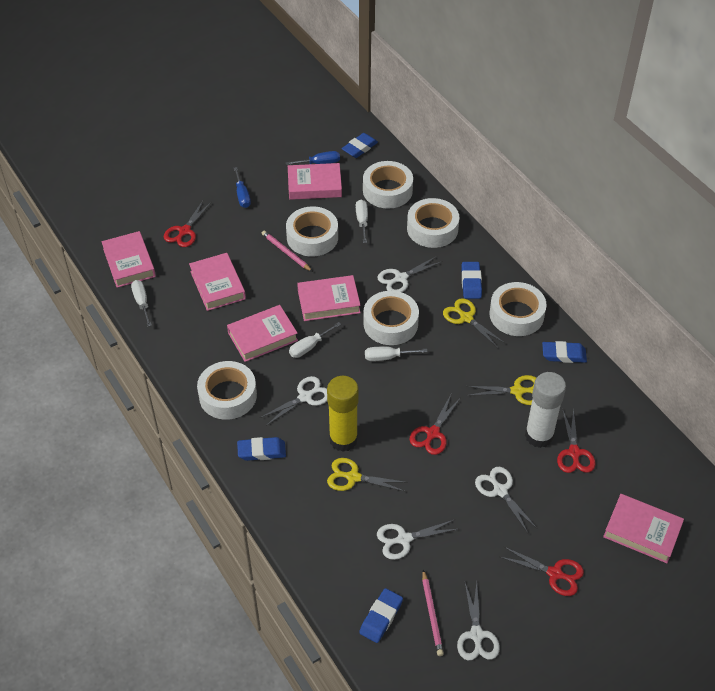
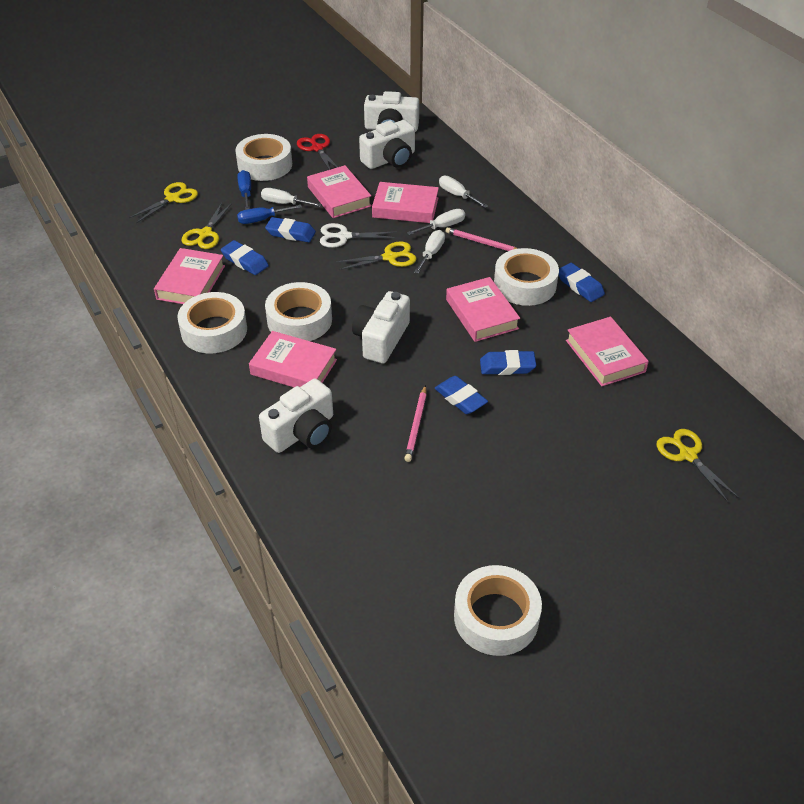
red scissors: 4 -> 1
white camera: 0 -> 4
white glue stick: 1 -> 0
white scissors: 5 -> 1
white tape: 6 -> 5
yellow glue stick: 1 -> 0
yellow scissors: 3 -> 4

